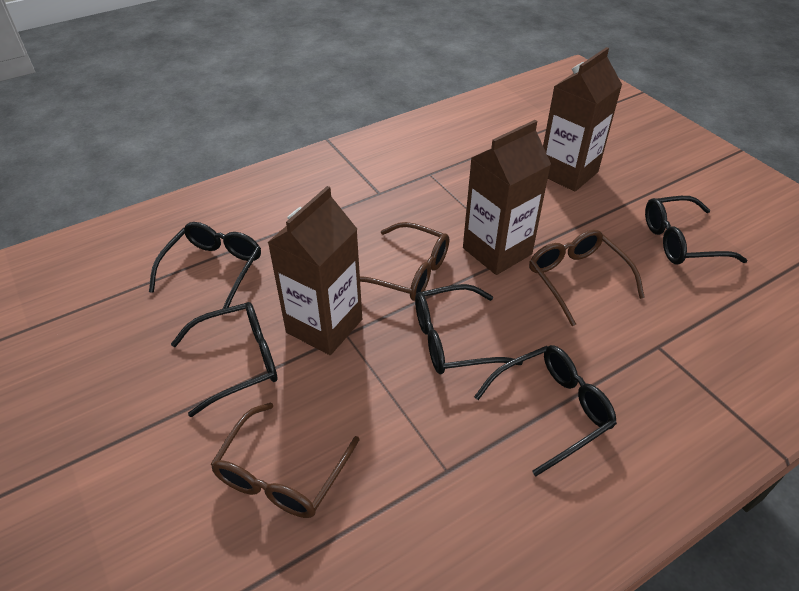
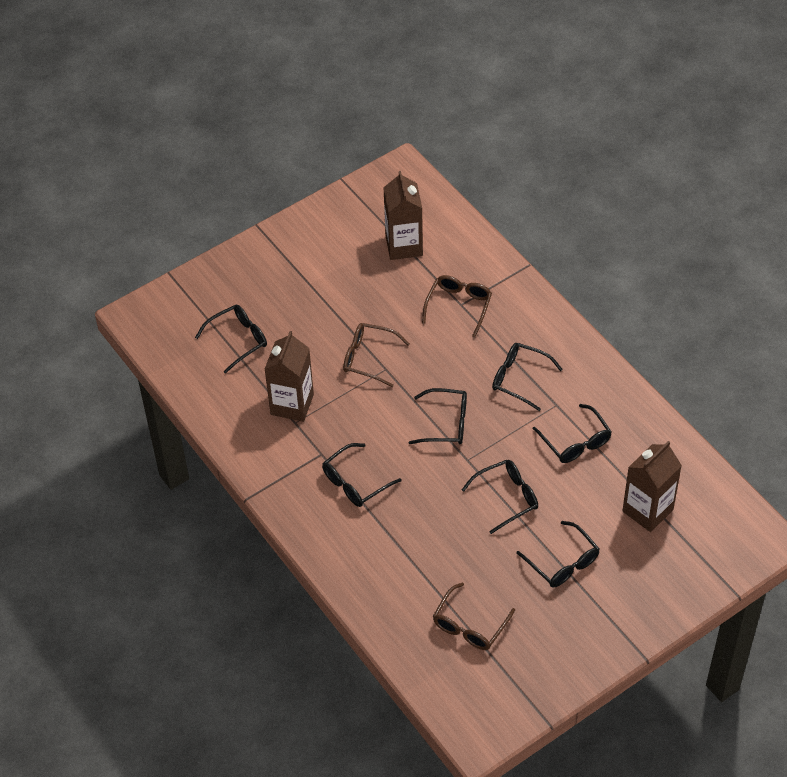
black glasses: 5 -> 7

